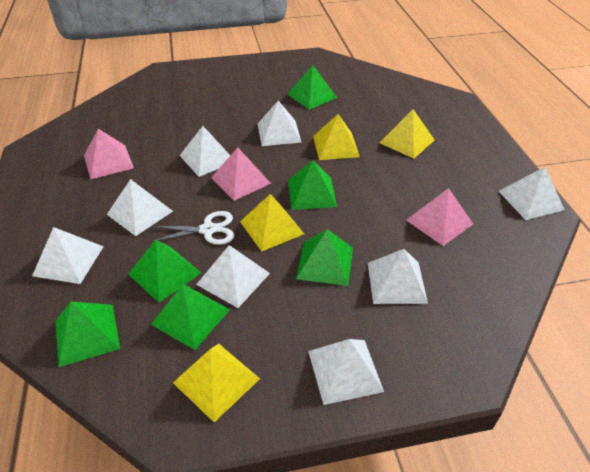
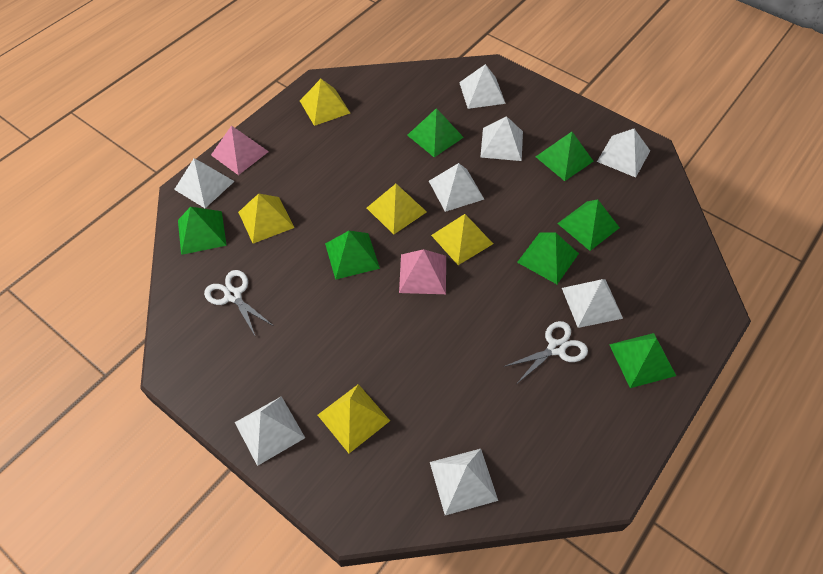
green pyramid: 6 -> 7
pink pyramid: 3 -> 2
white scissors: 1 -> 2
yellow pyramid: 4 -> 5

